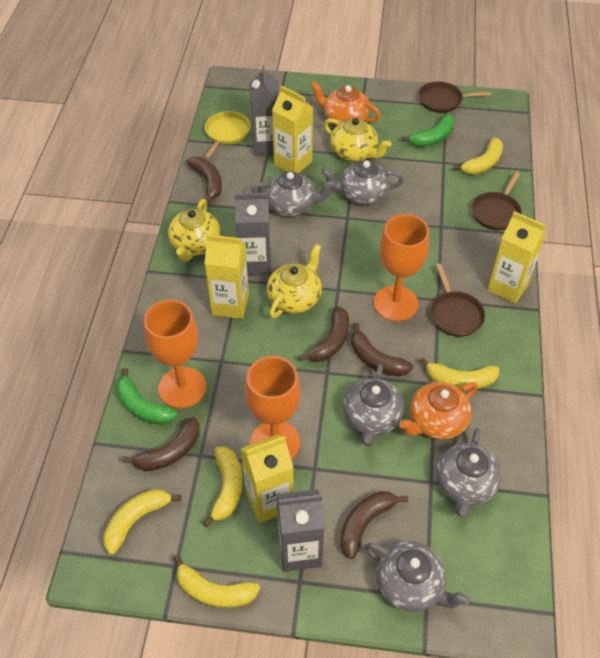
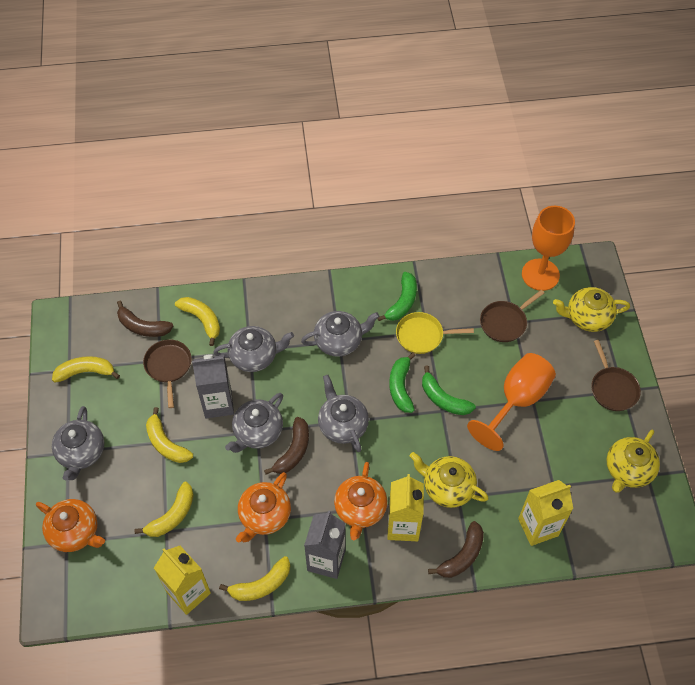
brown banana: 5 -> 3
green banana: 2 -> 3
grey carton: 3 -> 2
orange goblet: 3 -> 2
orange teapot: 2 -> 3
yellow carton: 4 -> 3

